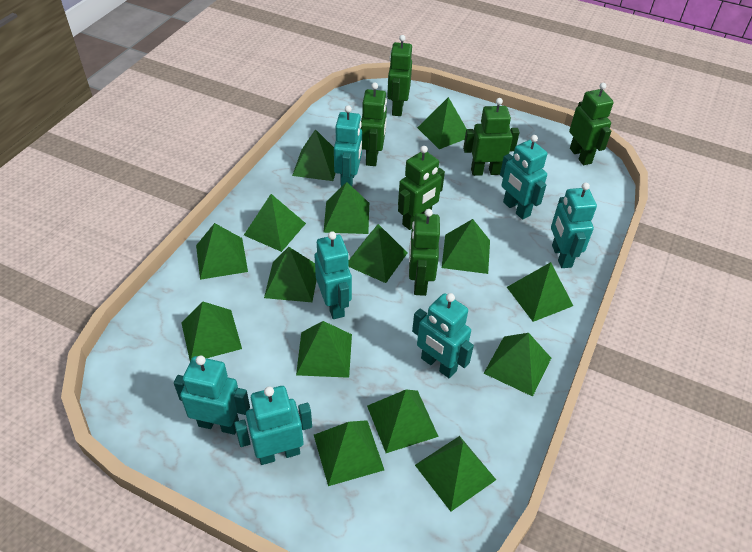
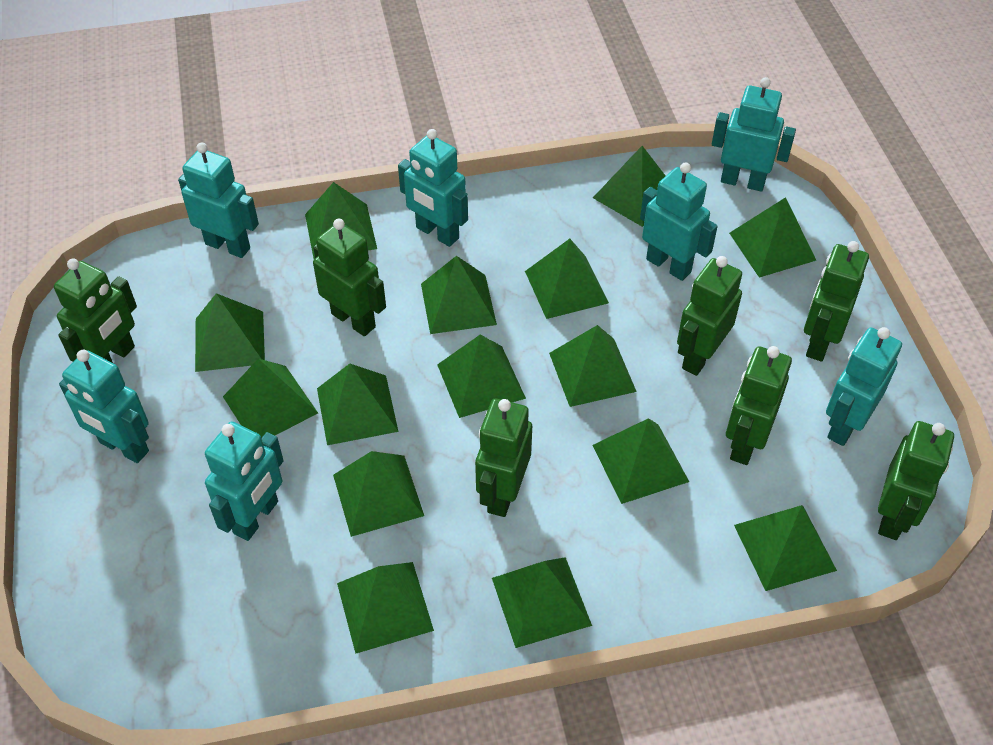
green robot: 6 -> 7

